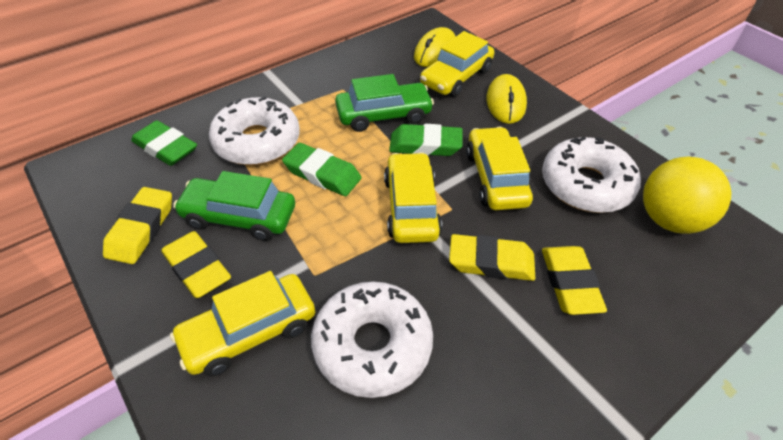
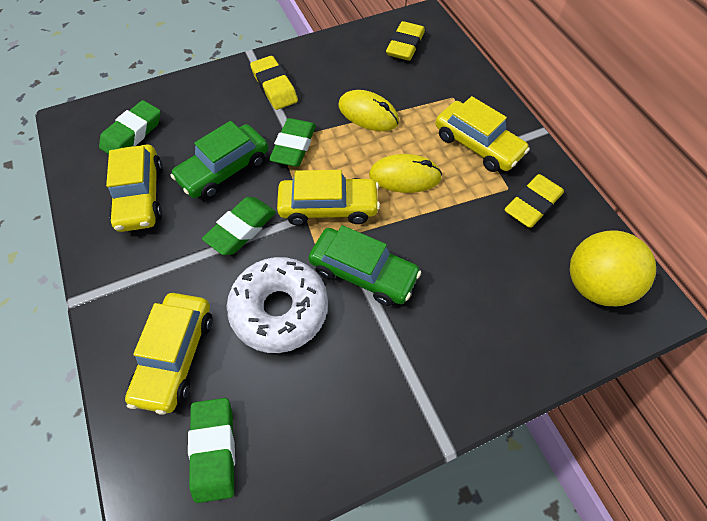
green eraser: 3 -> 4
white donut: 3 -> 1
yellow eraser: 4 -> 3

